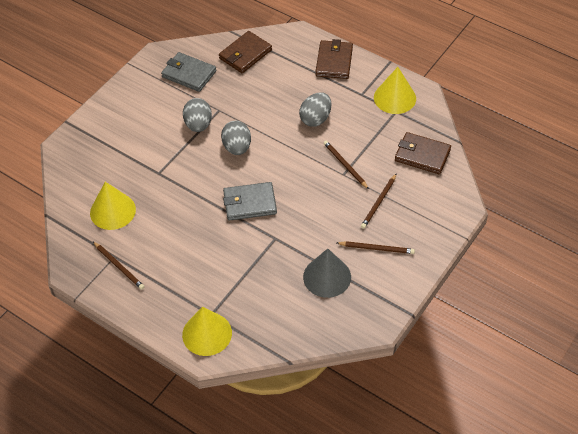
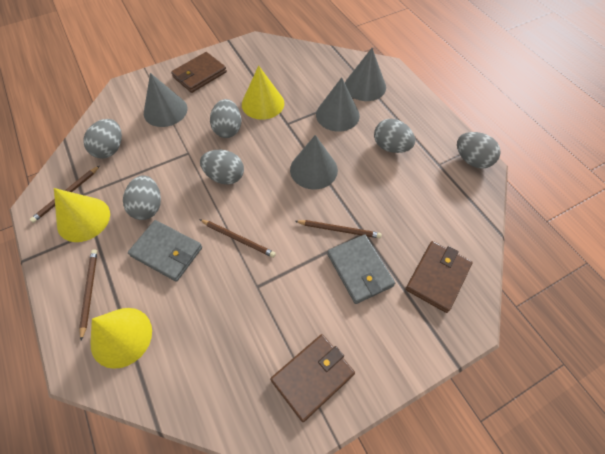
grey cone: 1 -> 4
grey egg: 3 -> 6

